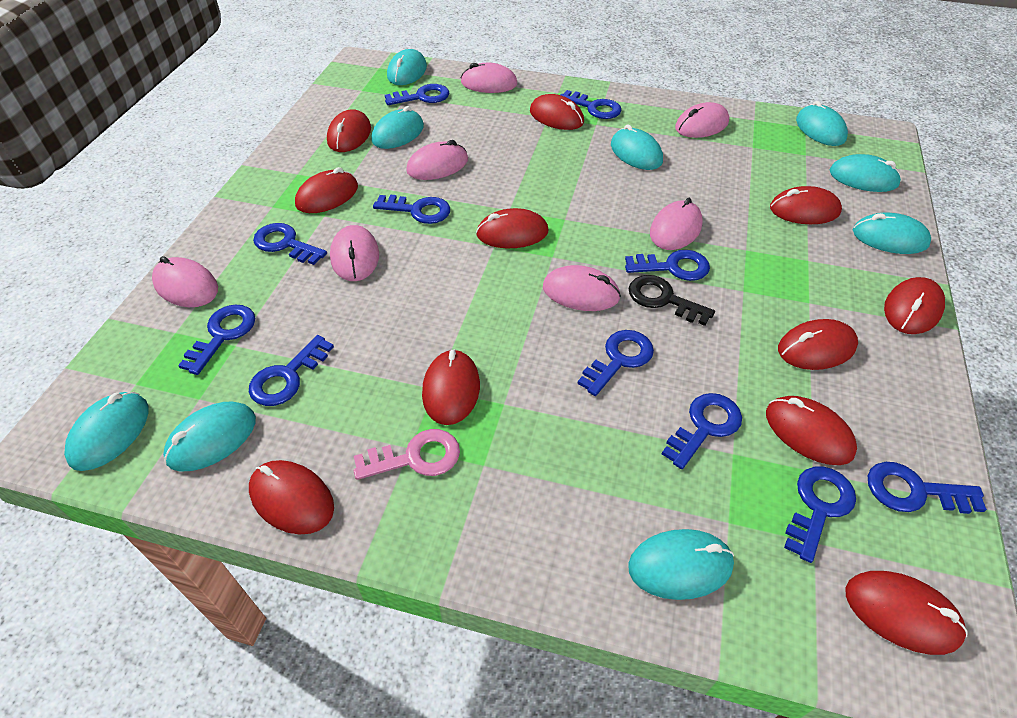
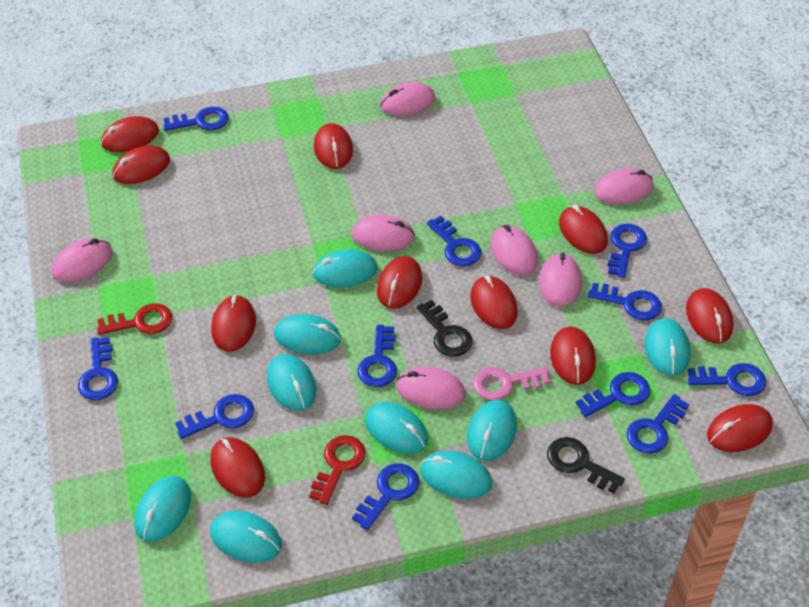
black key: 1 -> 2
red key: 0 -> 2

